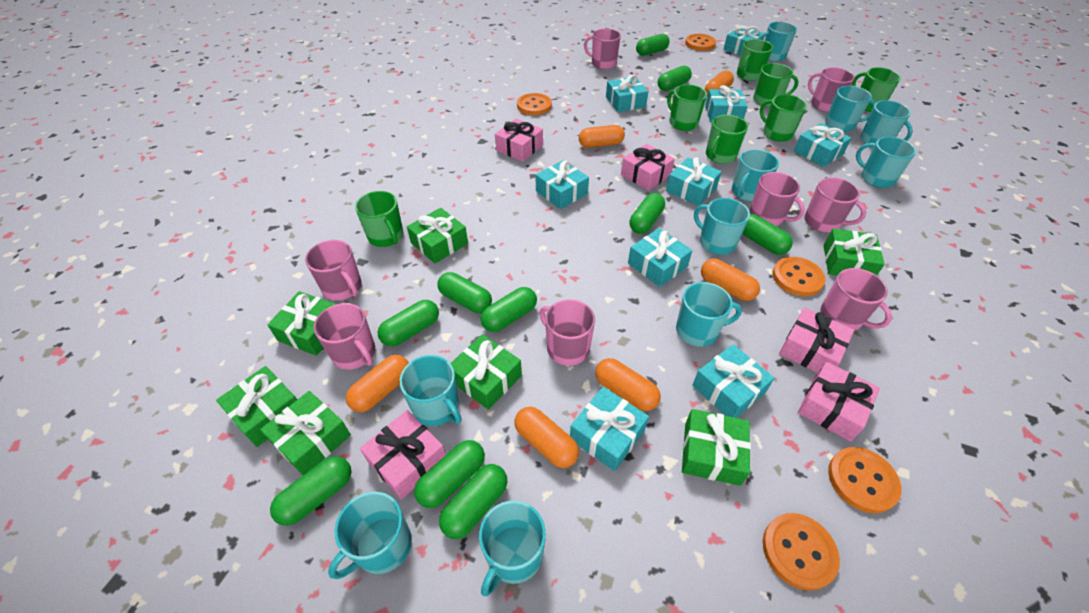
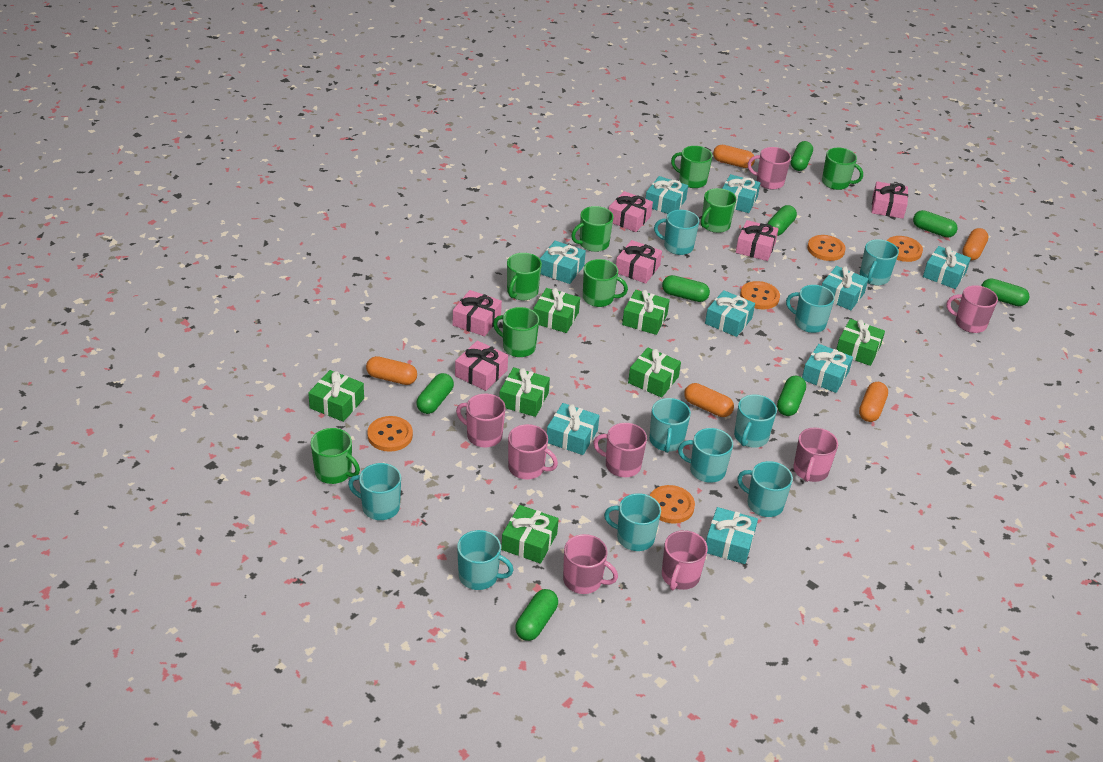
green capsule: 10 -> 8
green mug: 7 -> 8
orange capsule: 6 -> 5
pink gift: 5 -> 6

